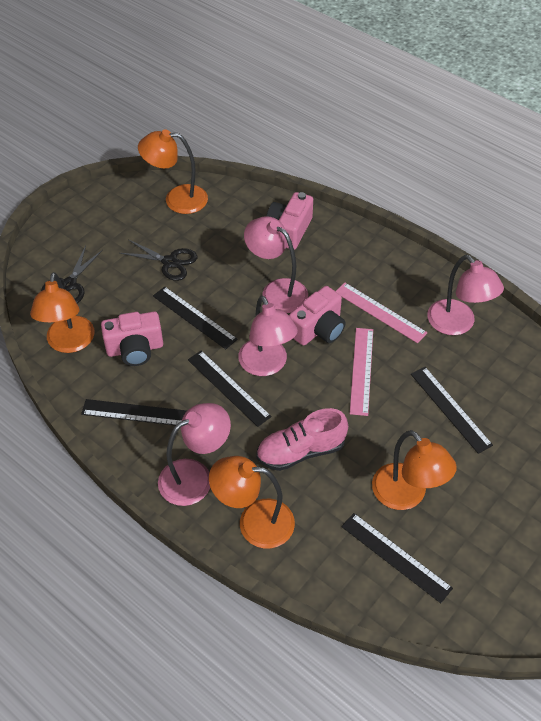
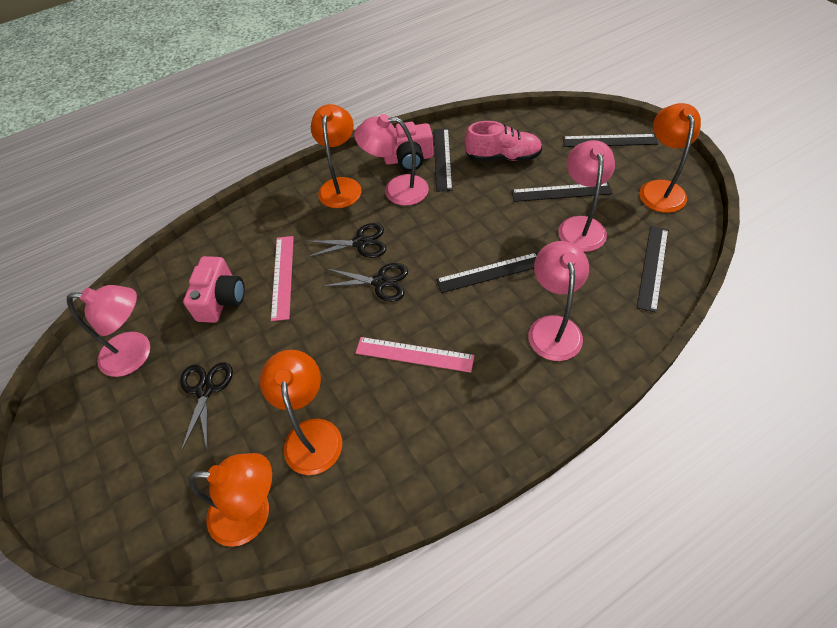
black scissors: 2 -> 3
pink camera: 3 -> 2

